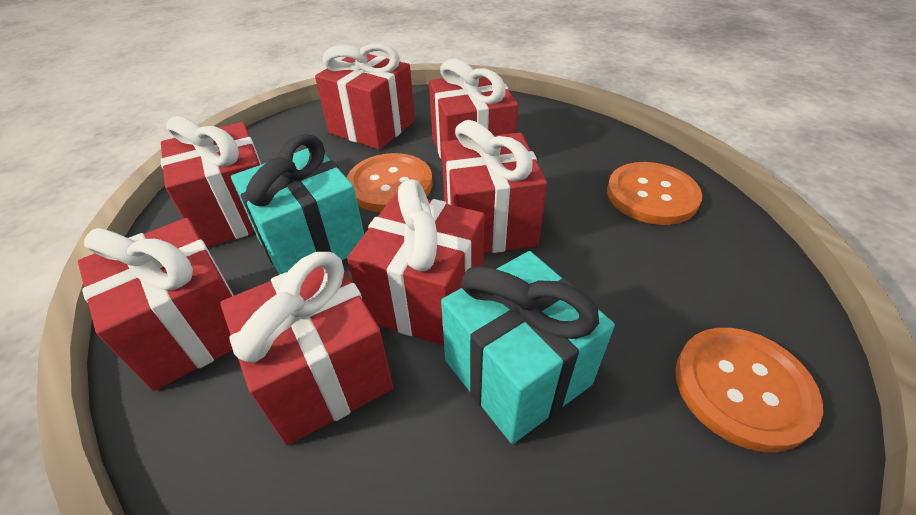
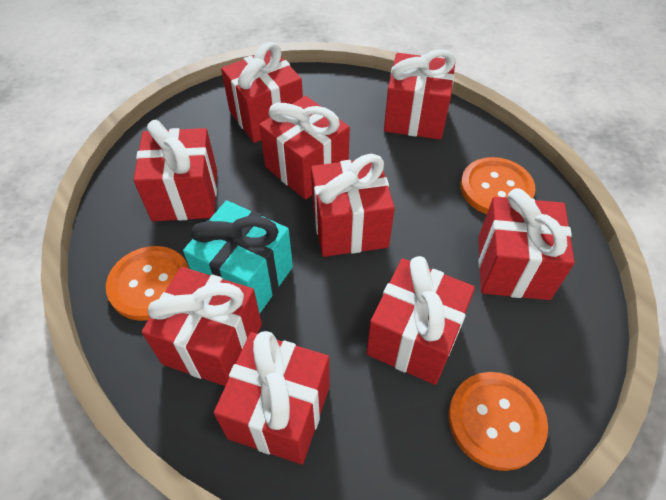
red gift: 7 -> 9
turquoise gift: 2 -> 1

